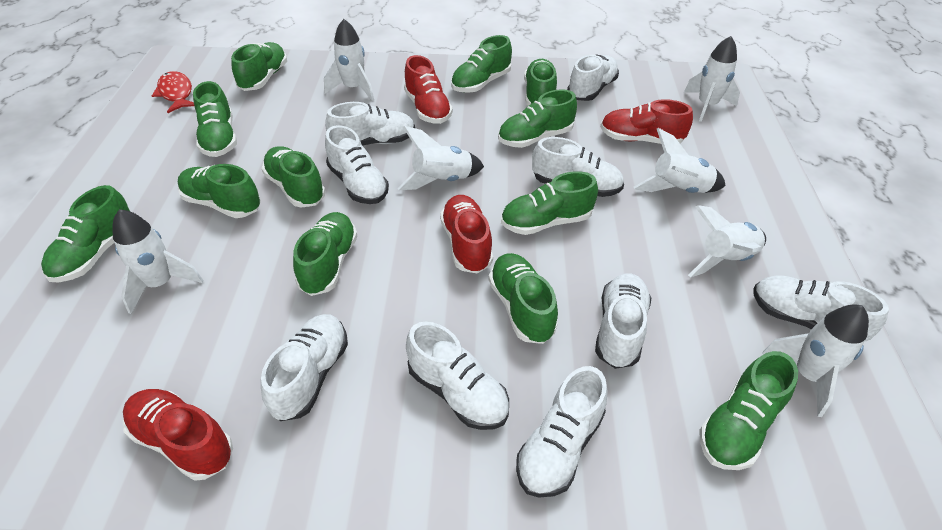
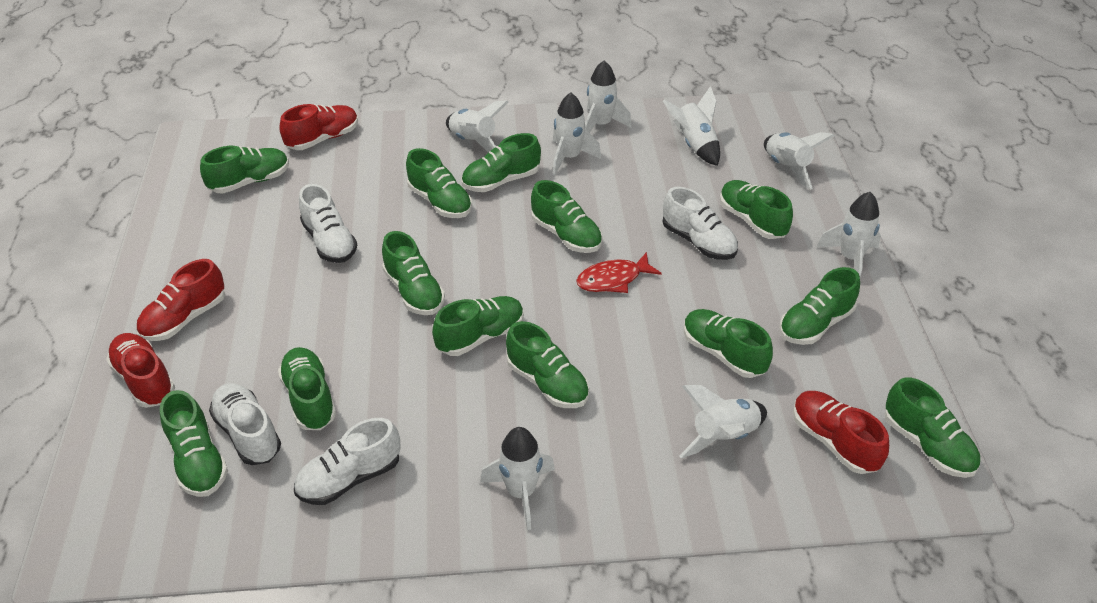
green shoe: 12 -> 13
white rocket: 7 -> 8
white shoe: 9 -> 4

